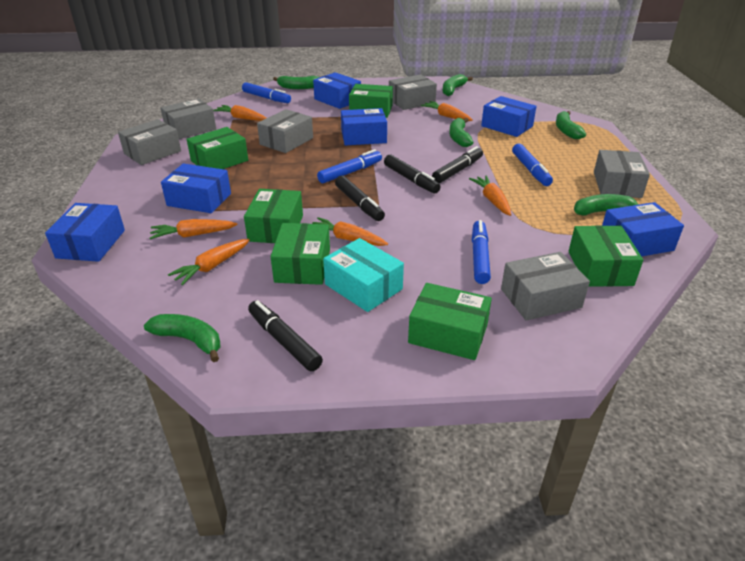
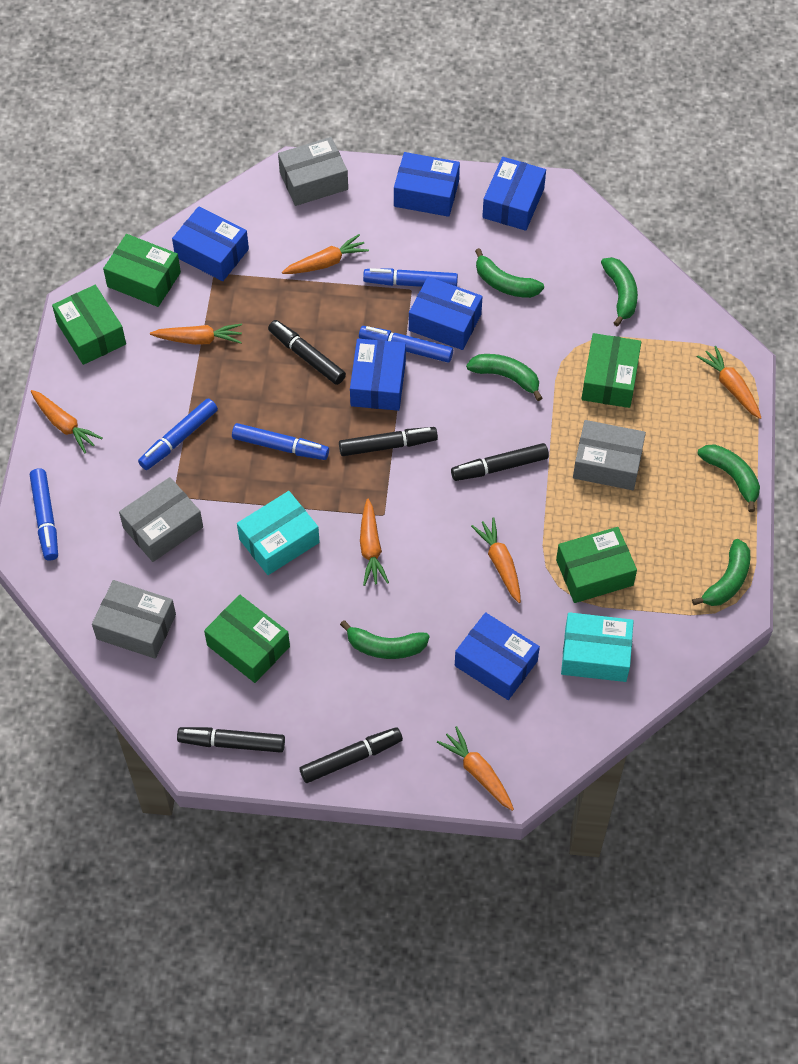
black marker: 4 -> 5
blue marker: 4 -> 5
green box: 6 -> 5
grey box: 6 -> 4
orange carrot: 6 -> 7
turquoise box: 1 -> 2

